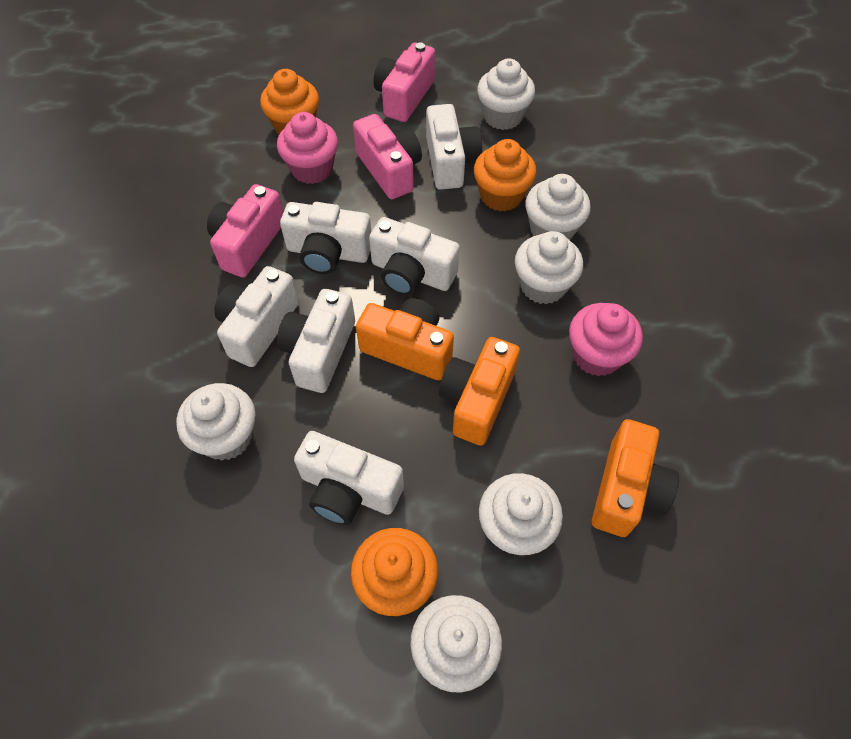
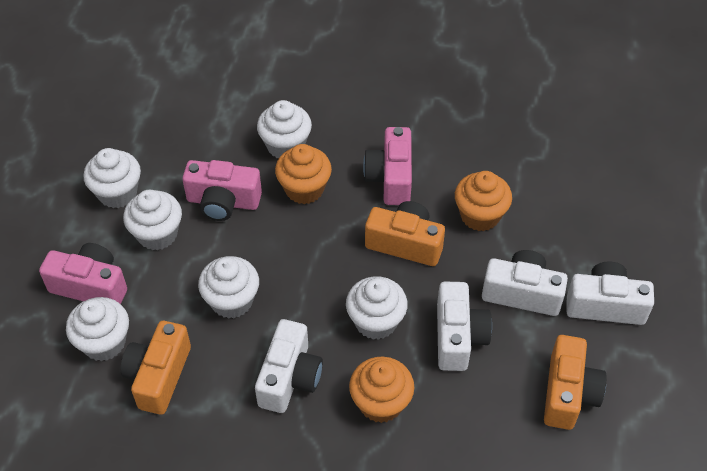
pink cupcake: 2 -> 0
white camera: 6 -> 4

